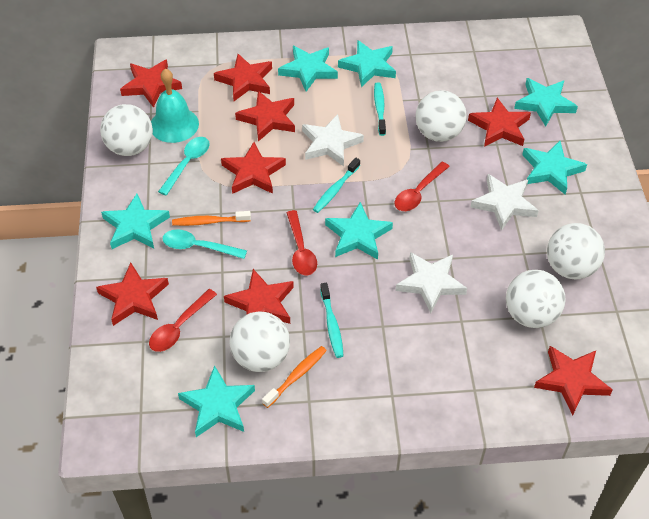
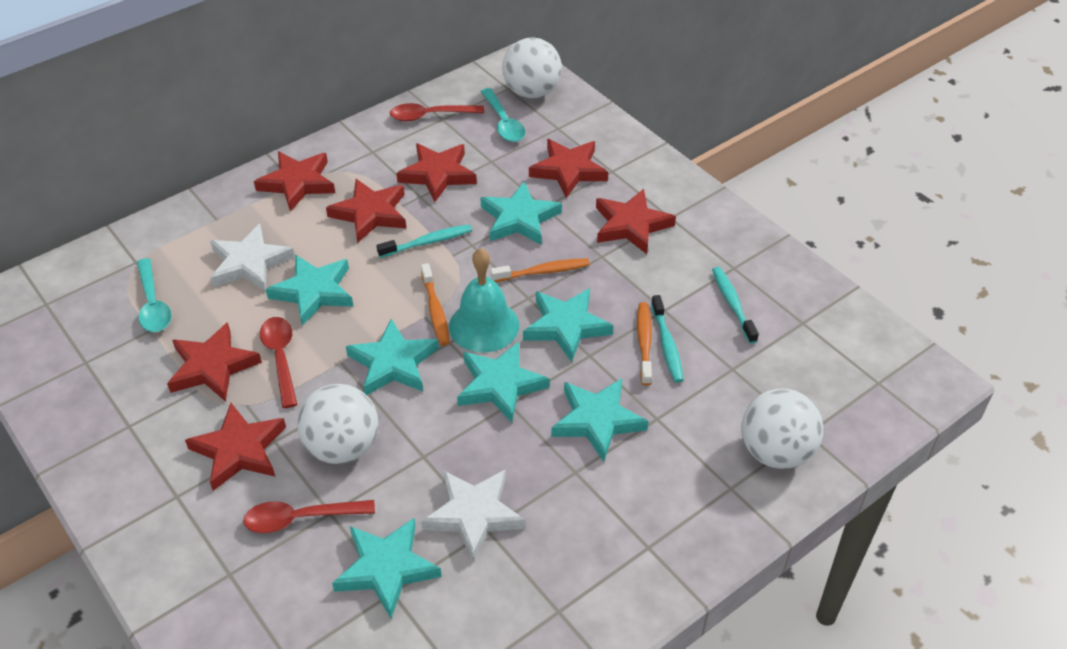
orange toothbrush: 2 -> 3
red star: 8 -> 7
white ball: 5 -> 3
white star: 3 -> 2

